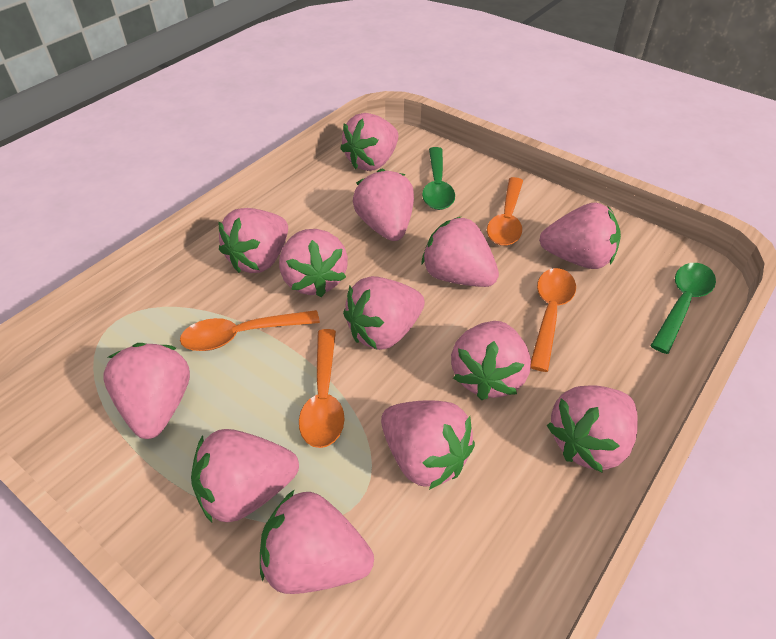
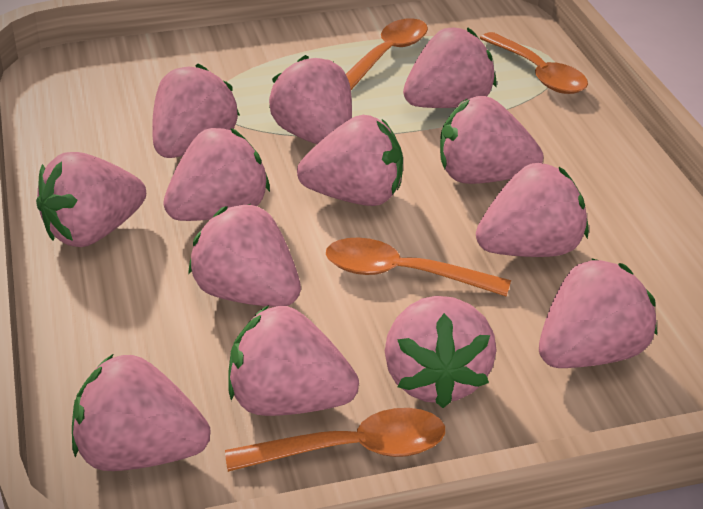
green spoon: 2 -> 0

